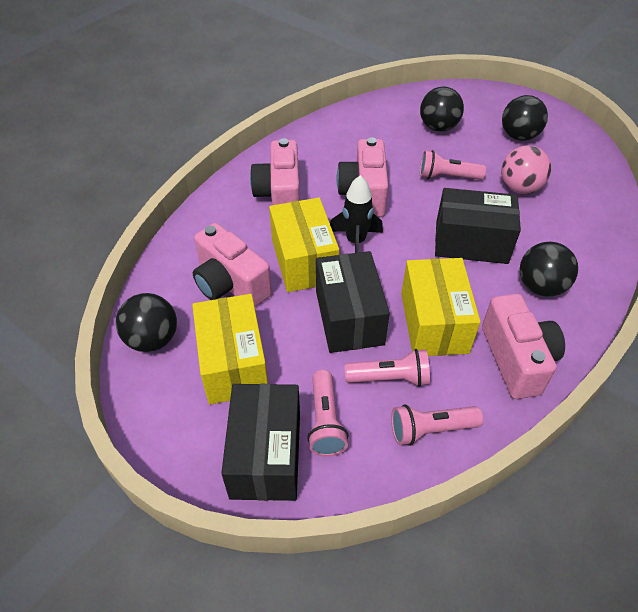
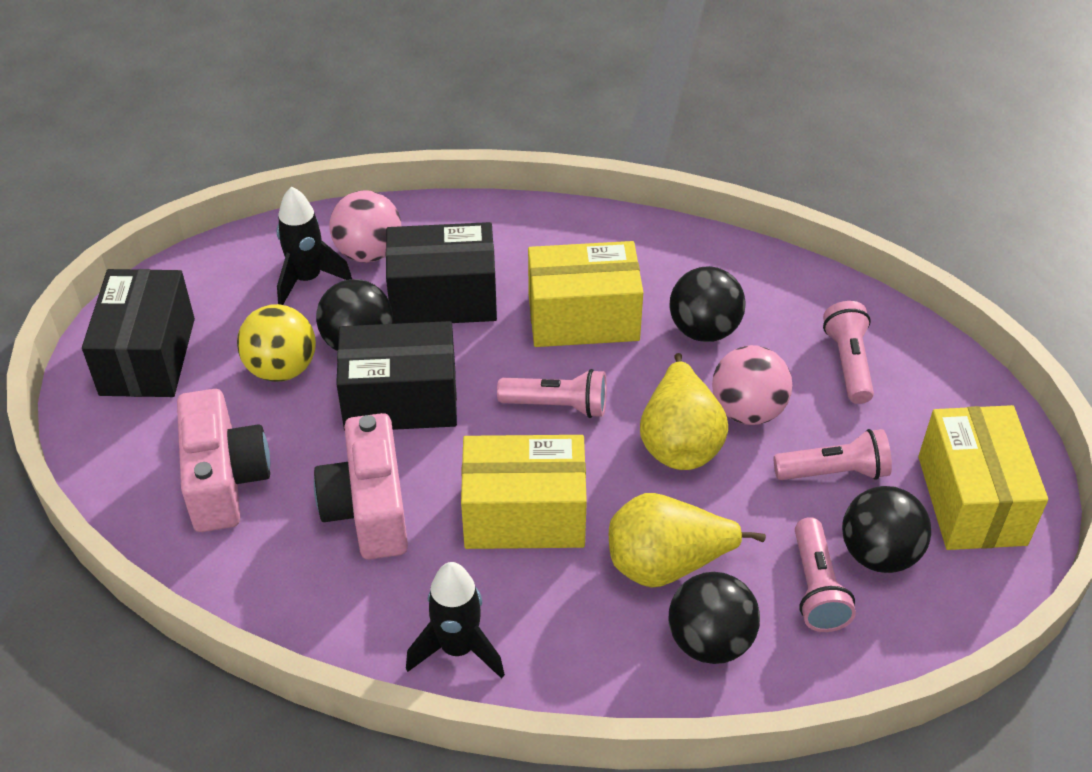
black rocket: 1 -> 2
pink ball: 1 -> 2
pink camera: 4 -> 2
yellow ball: 0 -> 1
yellow pear: 0 -> 2

